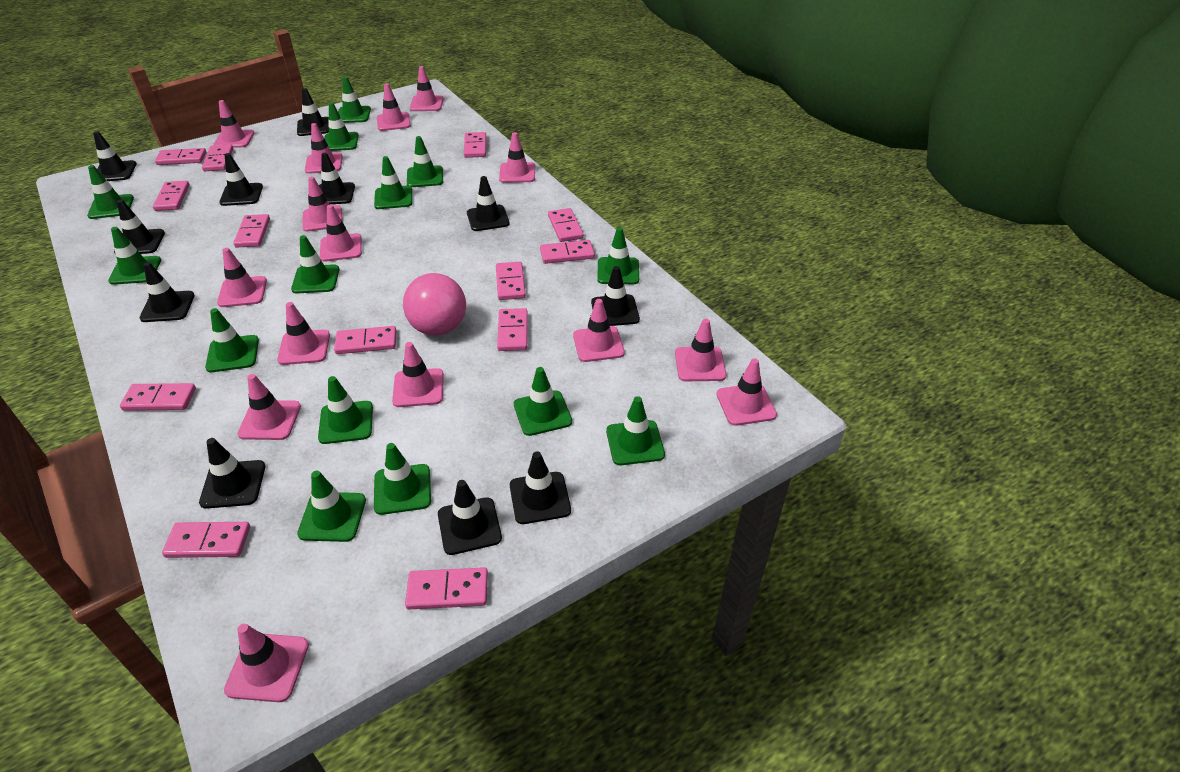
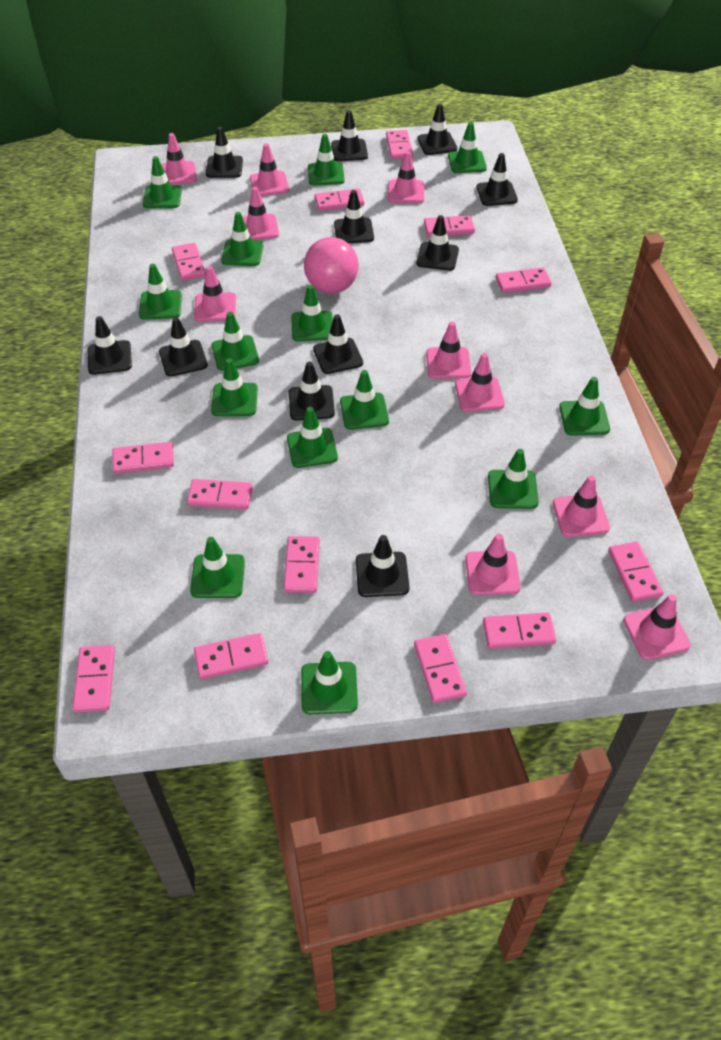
pink traffic cone: 15 -> 10

